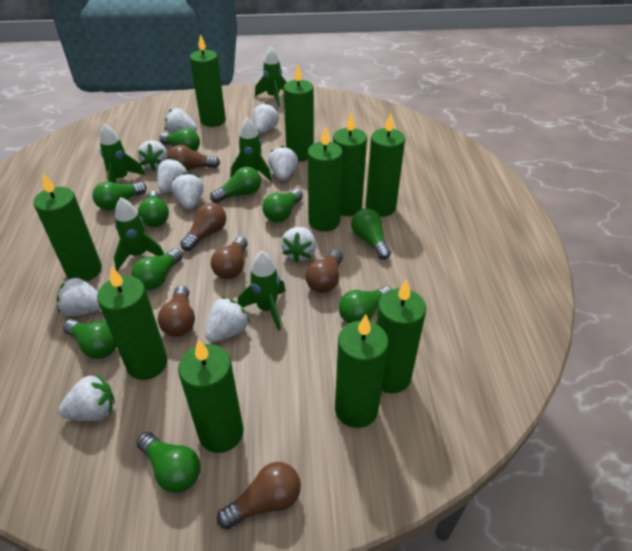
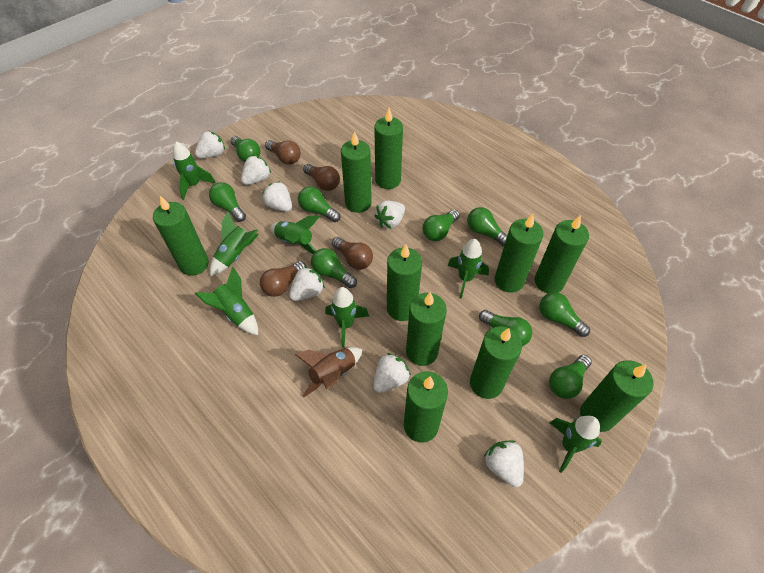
brown light bulb: 6 -> 4
brown rocket: 0 -> 1
green light bulb: 10 -> 9
green rocket: 5 -> 7
white strawberry: 10 -> 7

